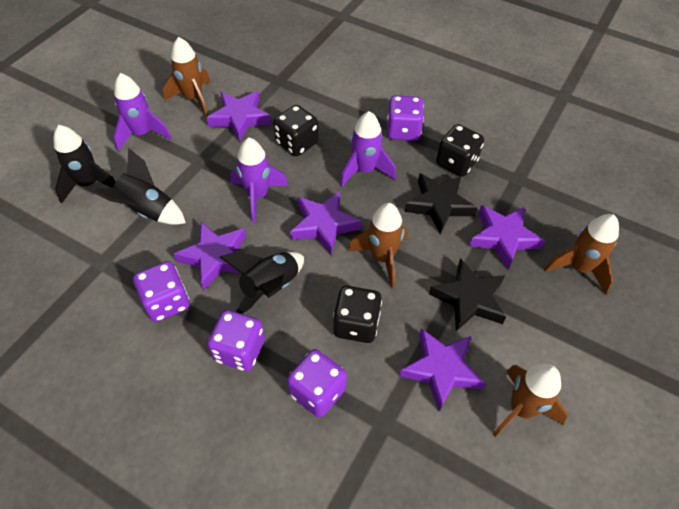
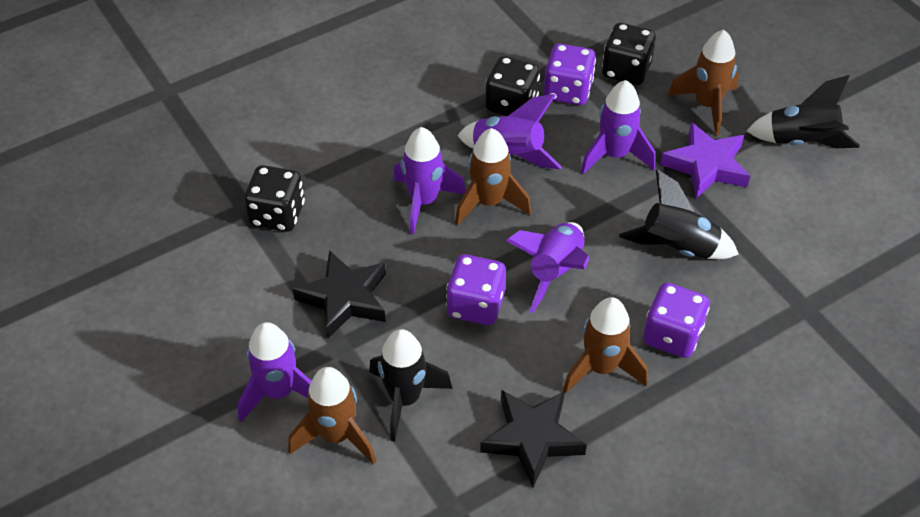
purple dice: 4 -> 3
purple rocket: 3 -> 5
purple star: 5 -> 1

